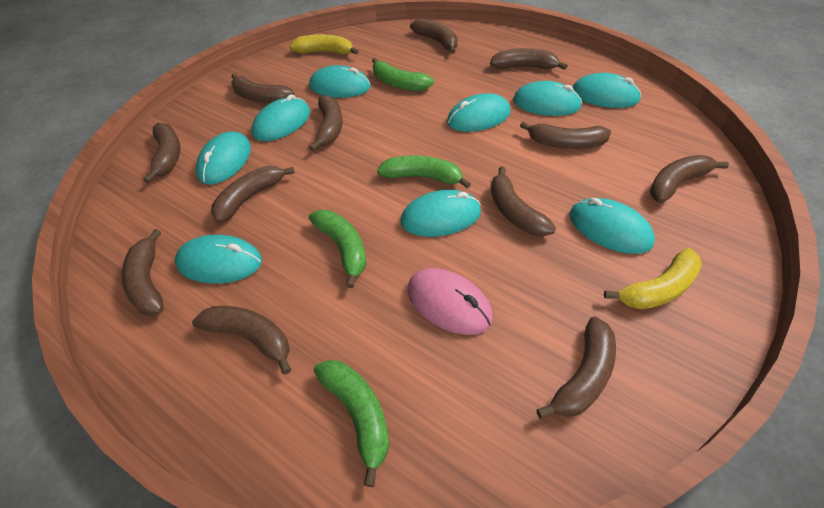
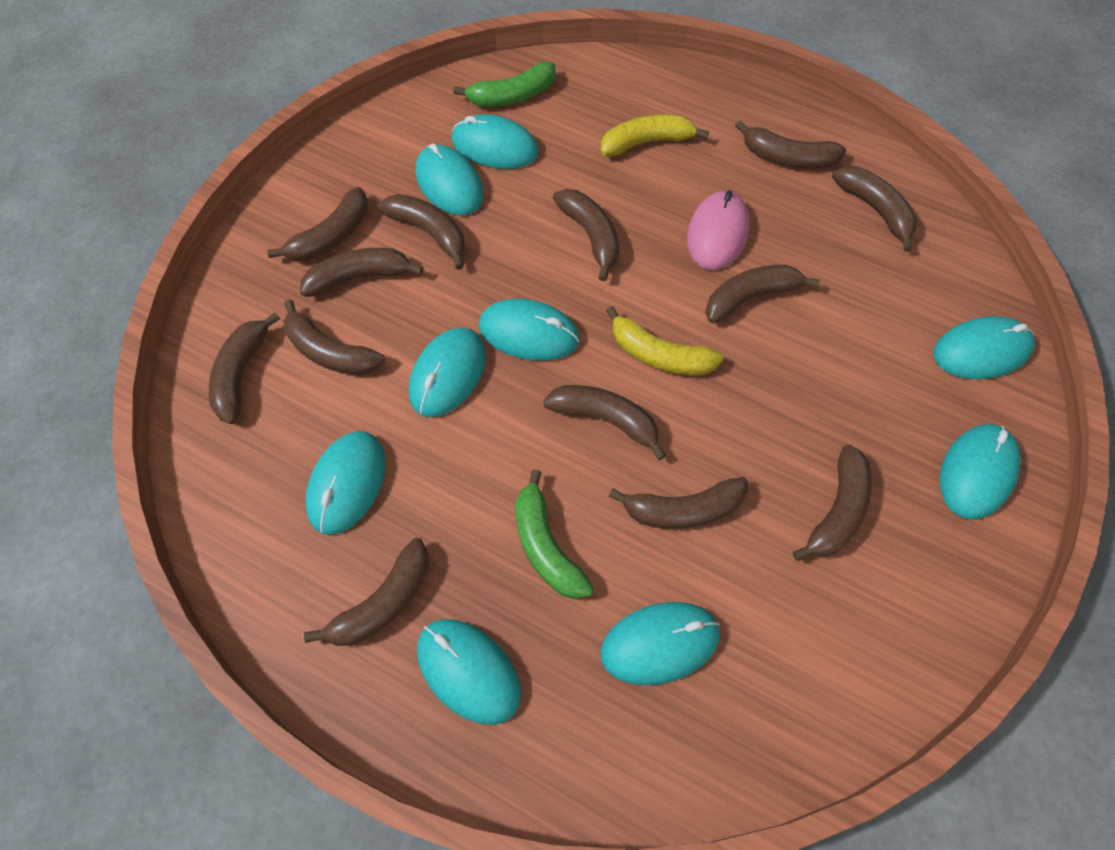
brown banana: 12 -> 13
green banana: 4 -> 2

